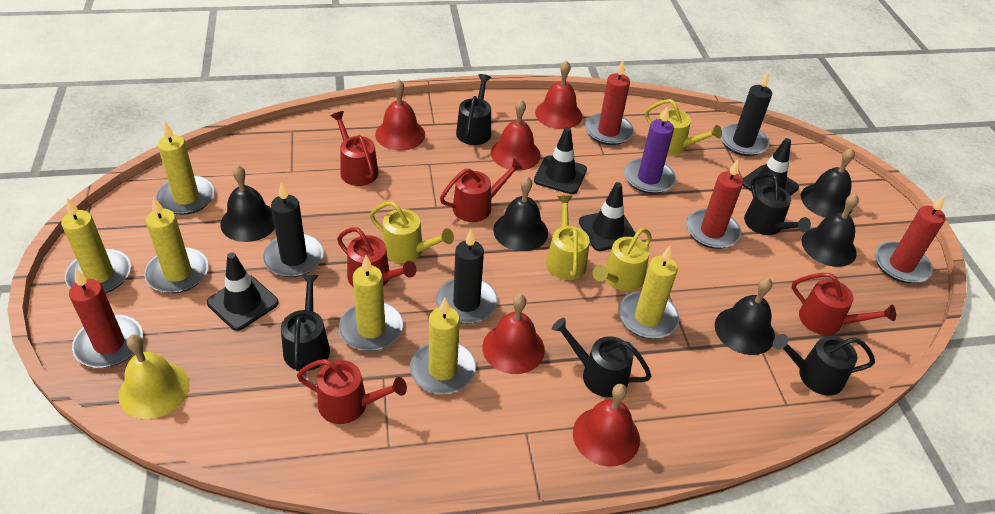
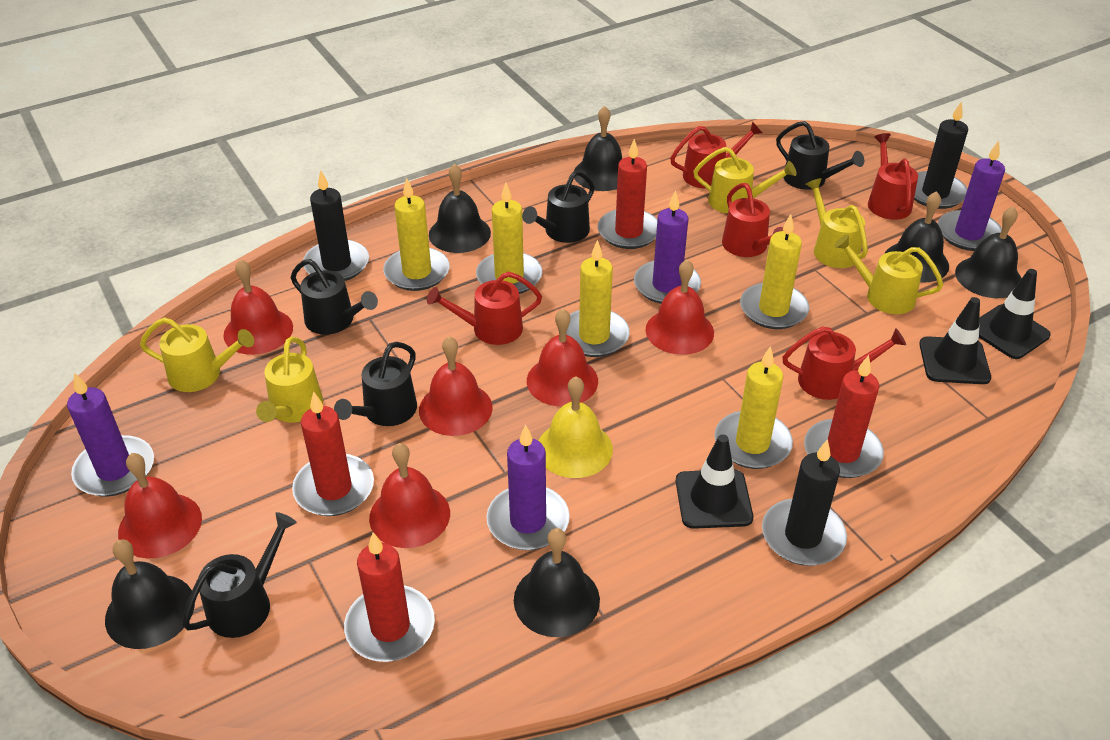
black bell: 5 -> 6
black traffic cone: 4 -> 3
purple candle: 1 -> 4
red bell: 5 -> 6
yellow candle: 6 -> 5
yellow watering can: 4 -> 5

